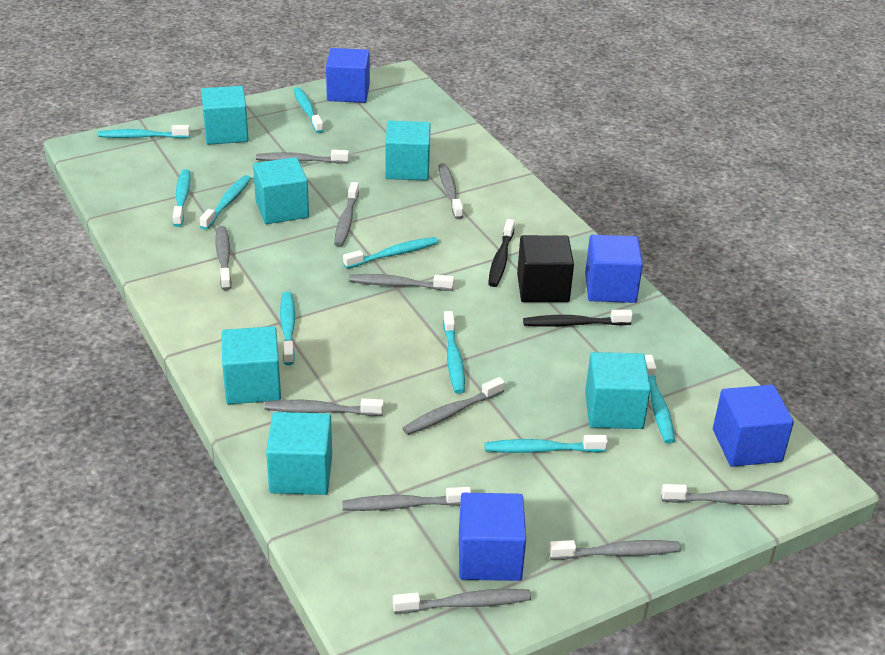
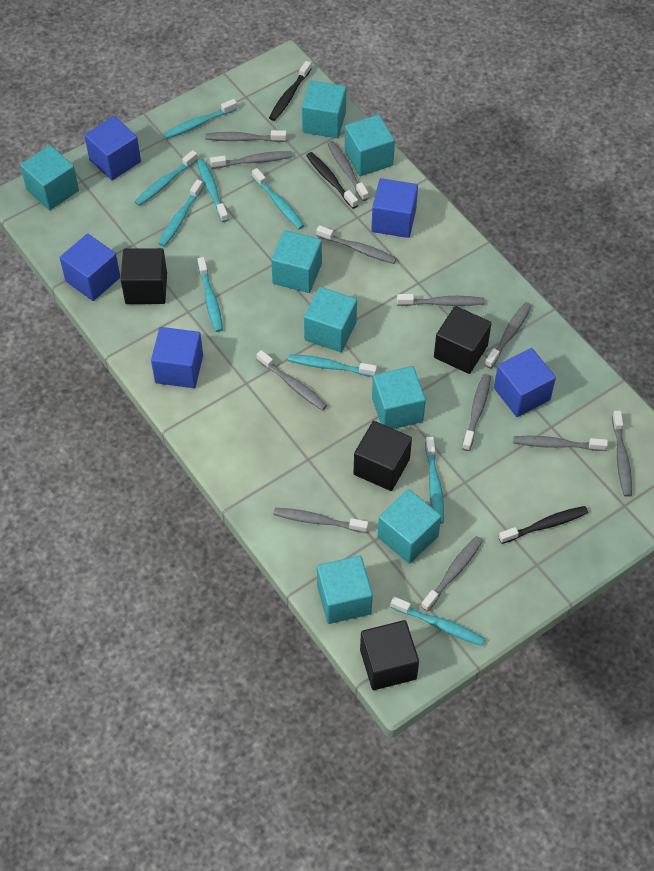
black cube: 1 -> 4
black toothbrush: 2 -> 3
blue cube: 4 -> 5
grey toothbrush: 11 -> 12
turquoise cube: 6 -> 8

